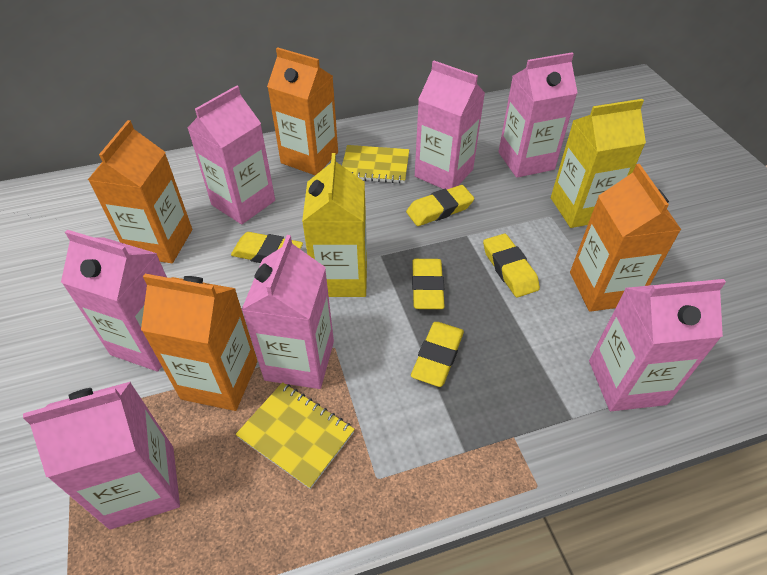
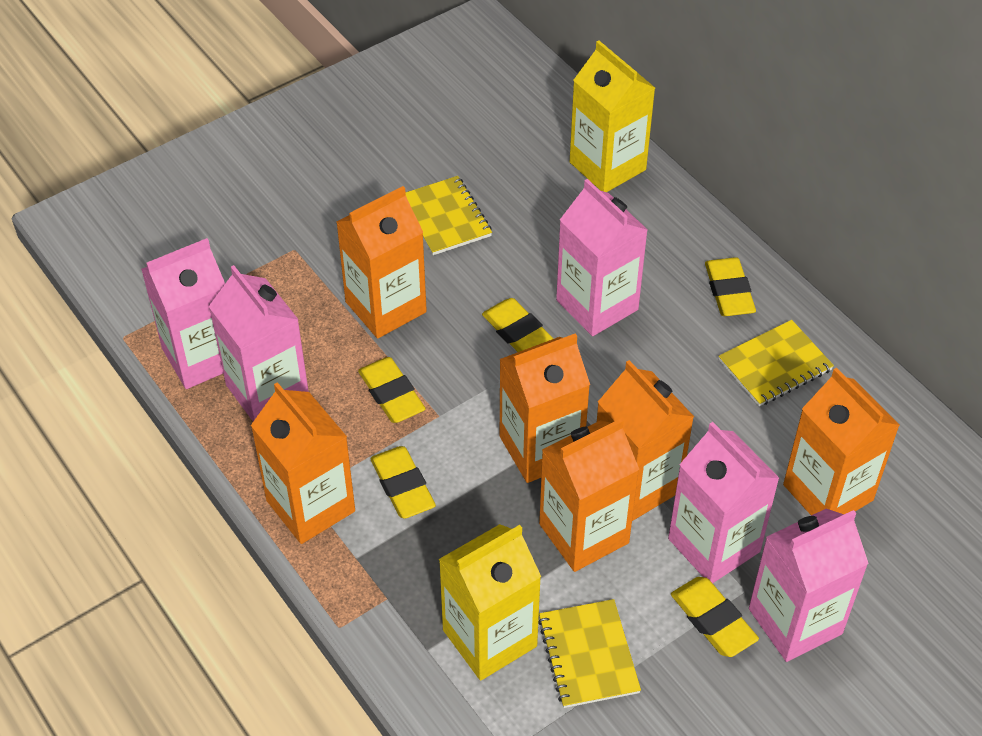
orange carton: 4 -> 6
pink carton: 7 -> 5
yellow notebook: 2 -> 3

